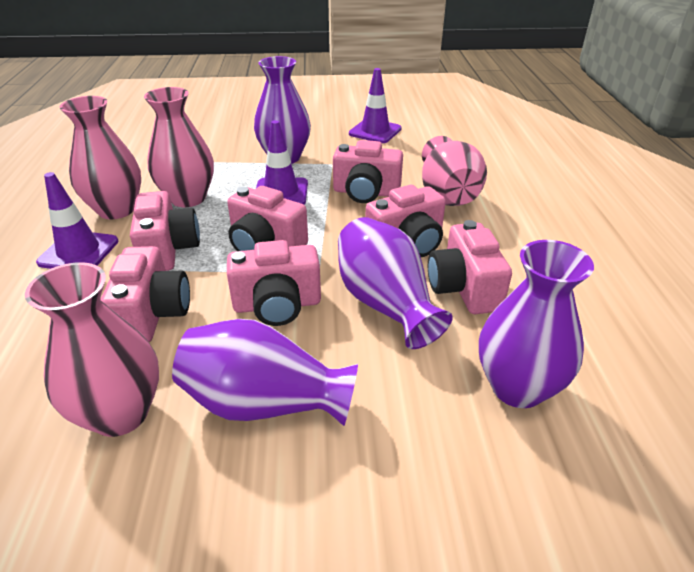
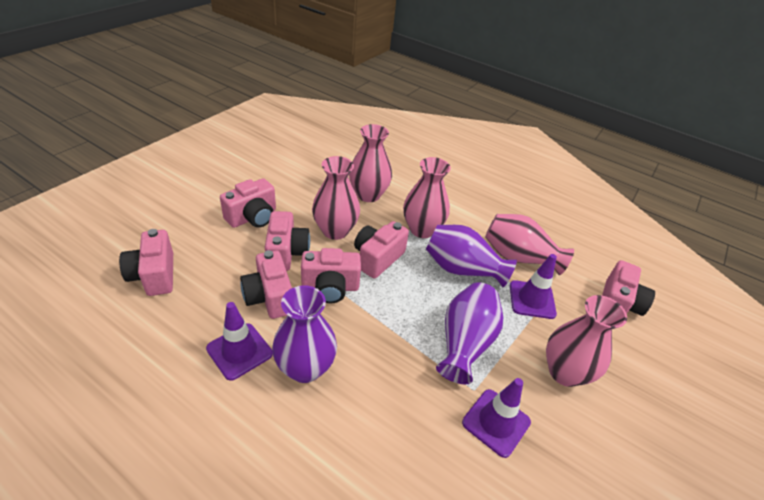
pink vase: 4 -> 5
purple vase: 4 -> 3

